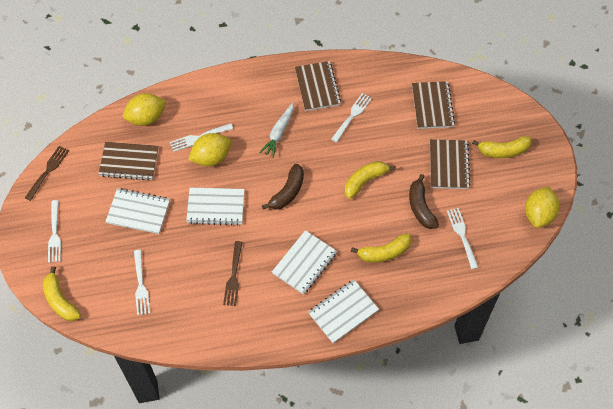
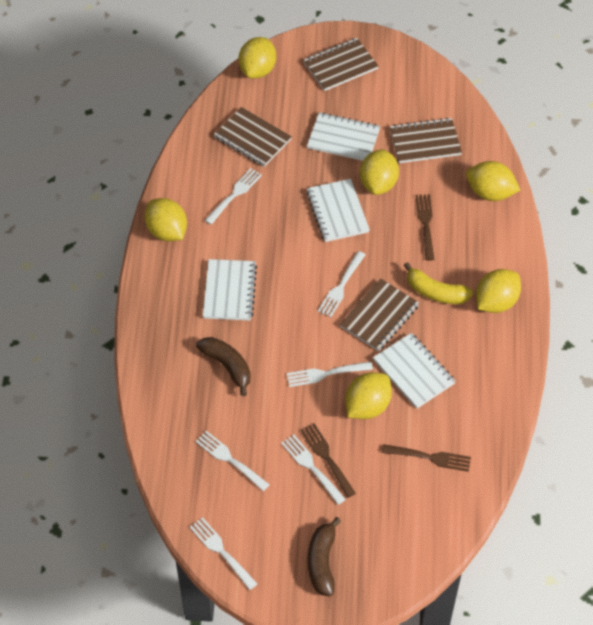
brown fork: 2 -> 3
white carrot: 1 -> 0
white fork: 5 -> 6
yellow banana: 4 -> 1
yellow lemon: 3 -> 6

